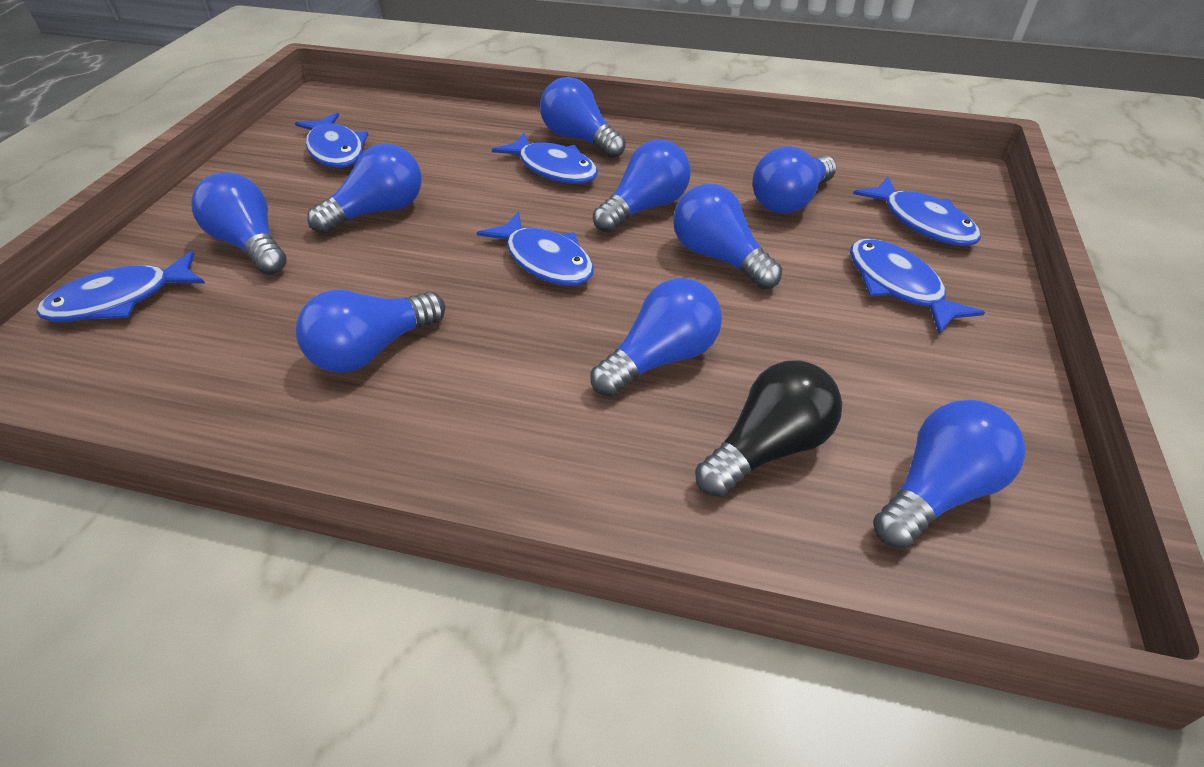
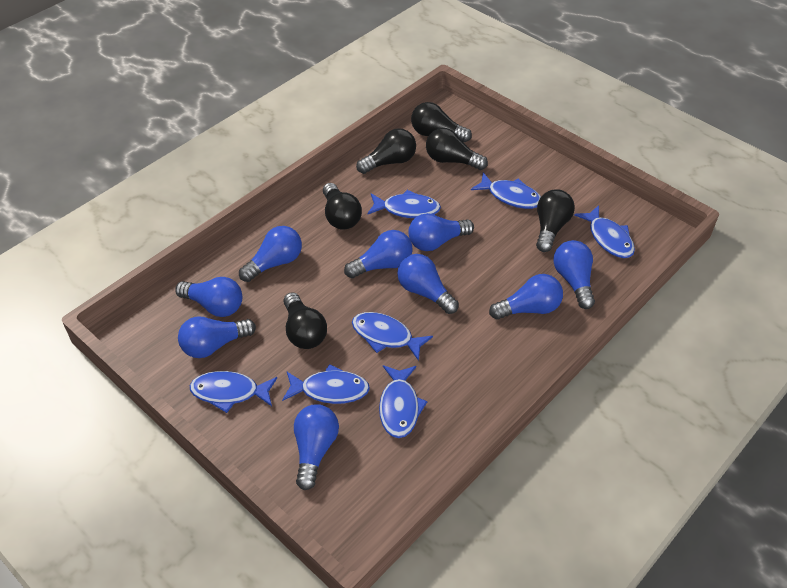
black light bulb: 1 -> 6
blue fish: 6 -> 7

